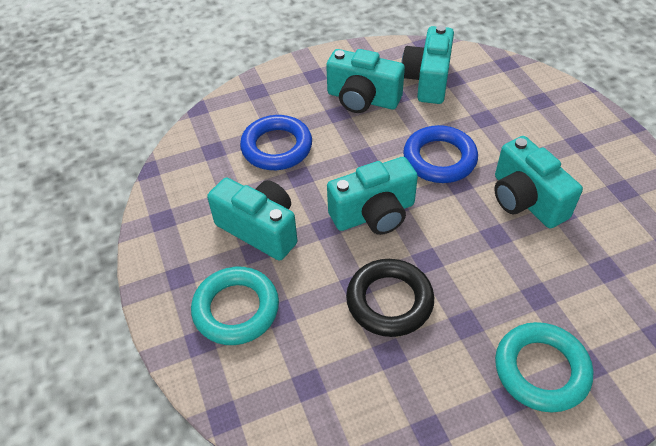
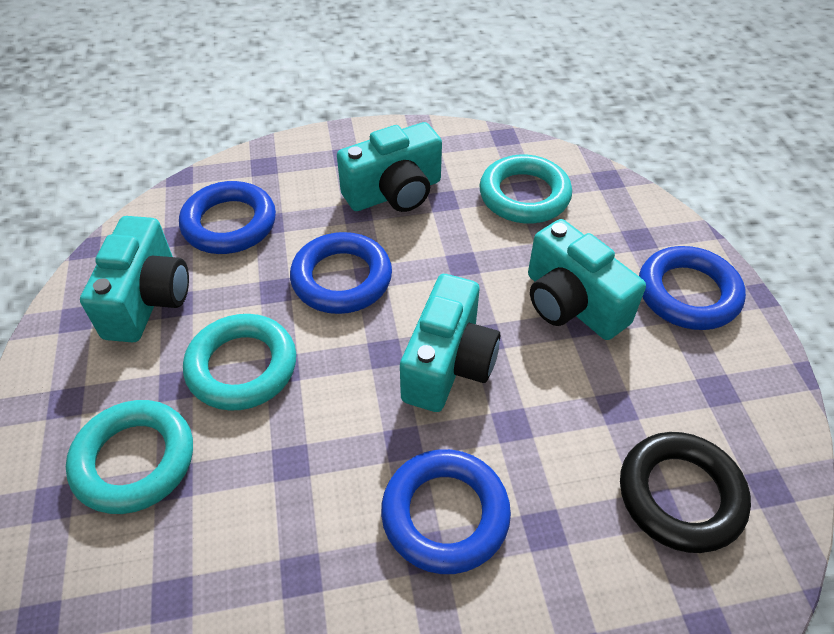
blue ring: 2 -> 4
turquoise camera: 5 -> 4
turquoise ring: 2 -> 3

